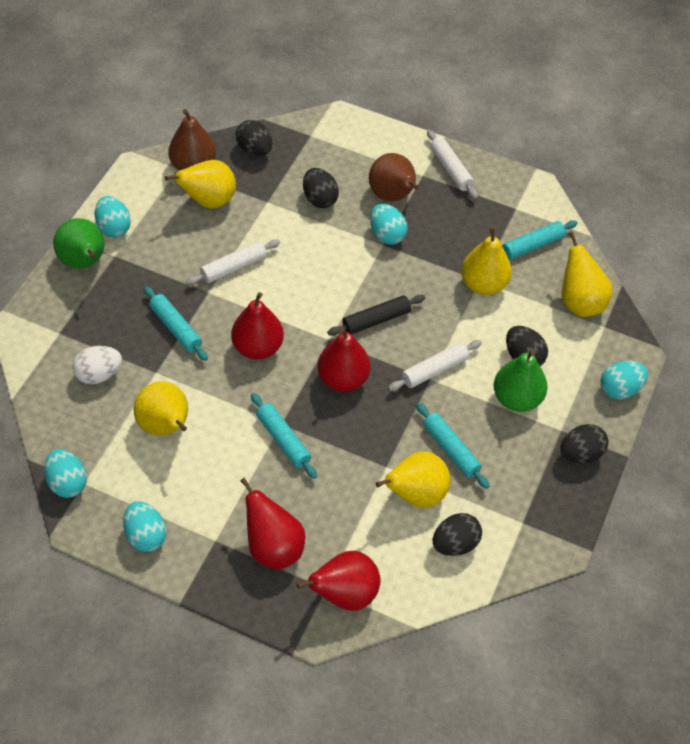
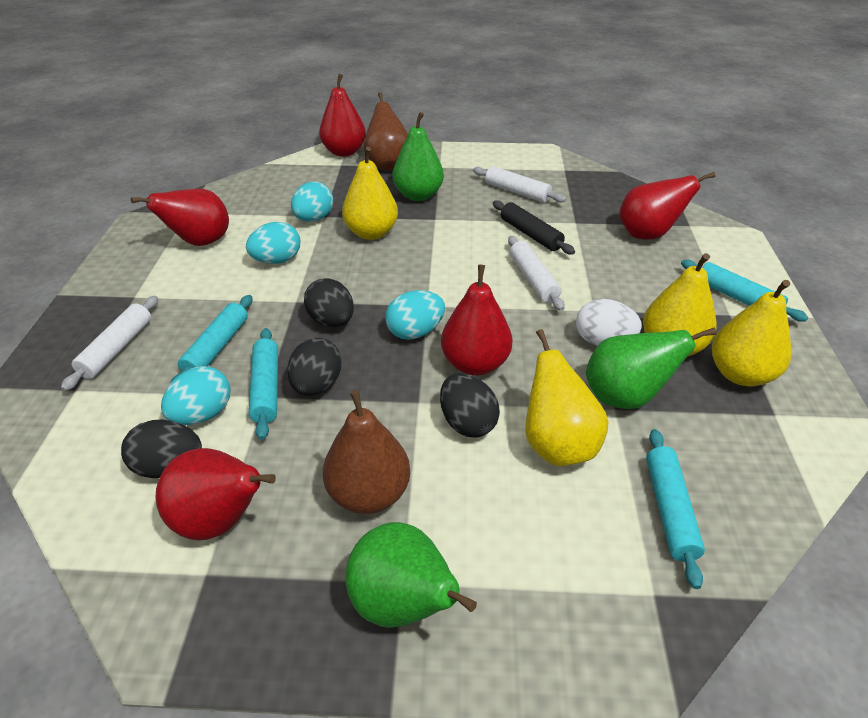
black egg: 5 -> 4
green pear: 2 -> 3
red pear: 4 -> 5
turquoise egg: 5 -> 4
yellow pear: 5 -> 4

